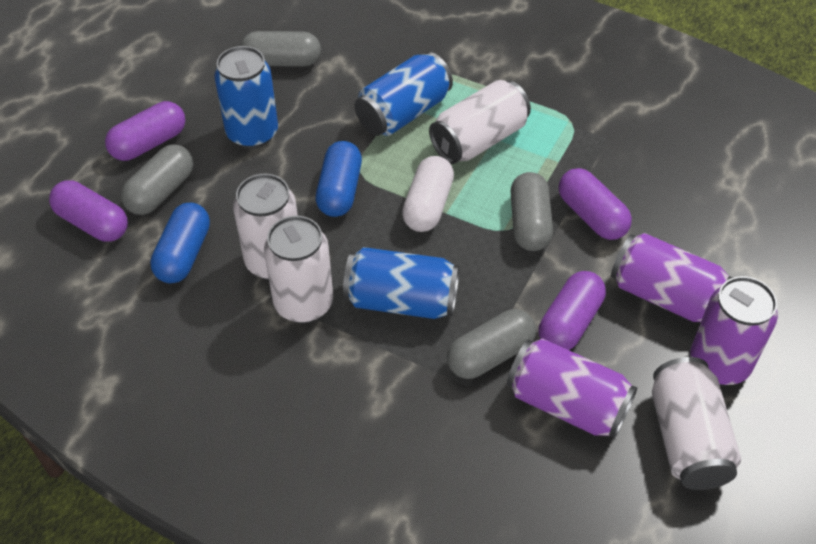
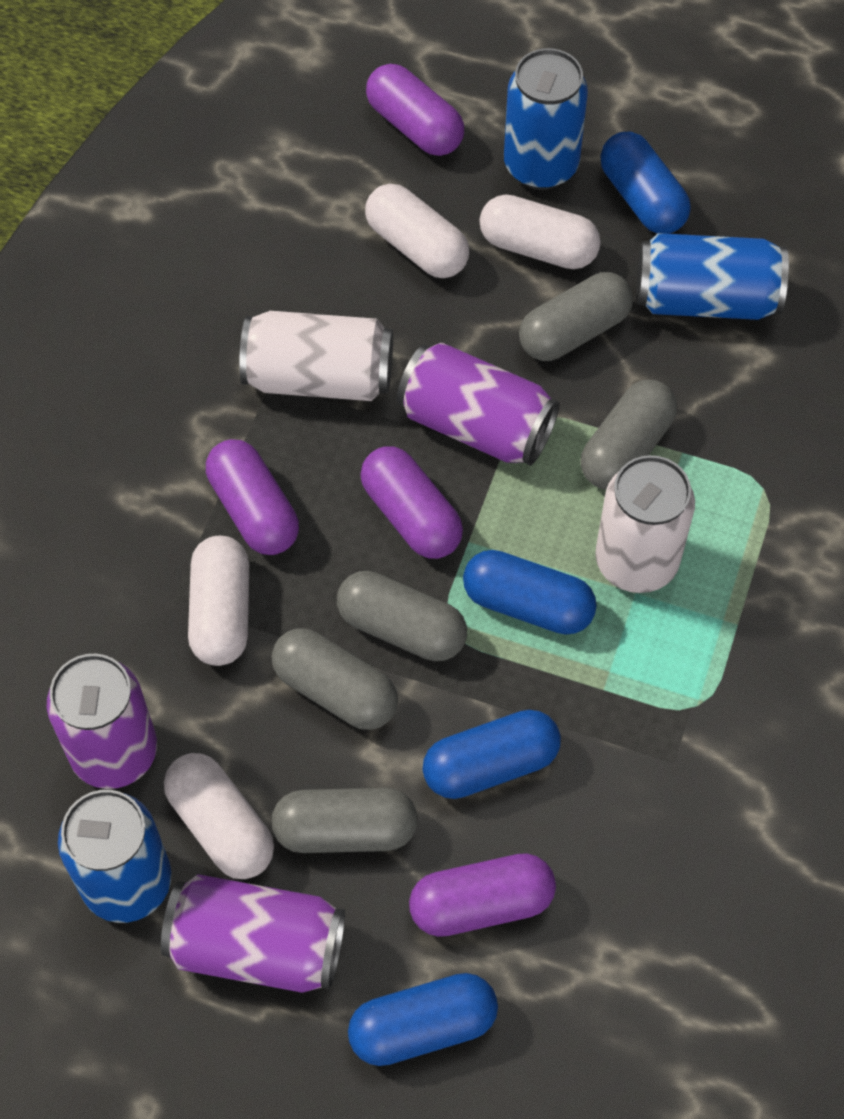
blue capsule: 2 -> 4
grey capsule: 4 -> 5
white can: 4 -> 2
white capsule: 1 -> 4

